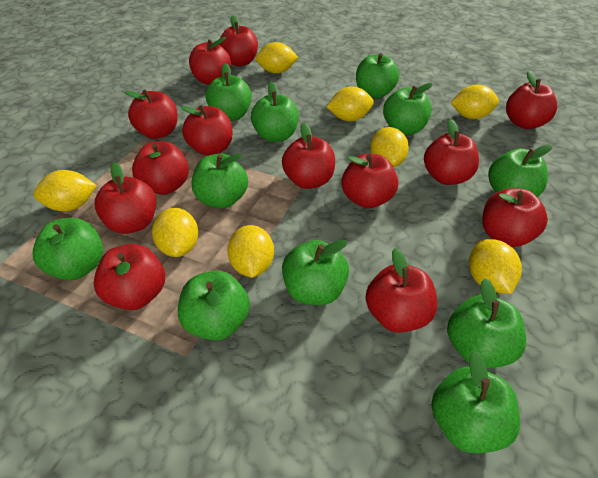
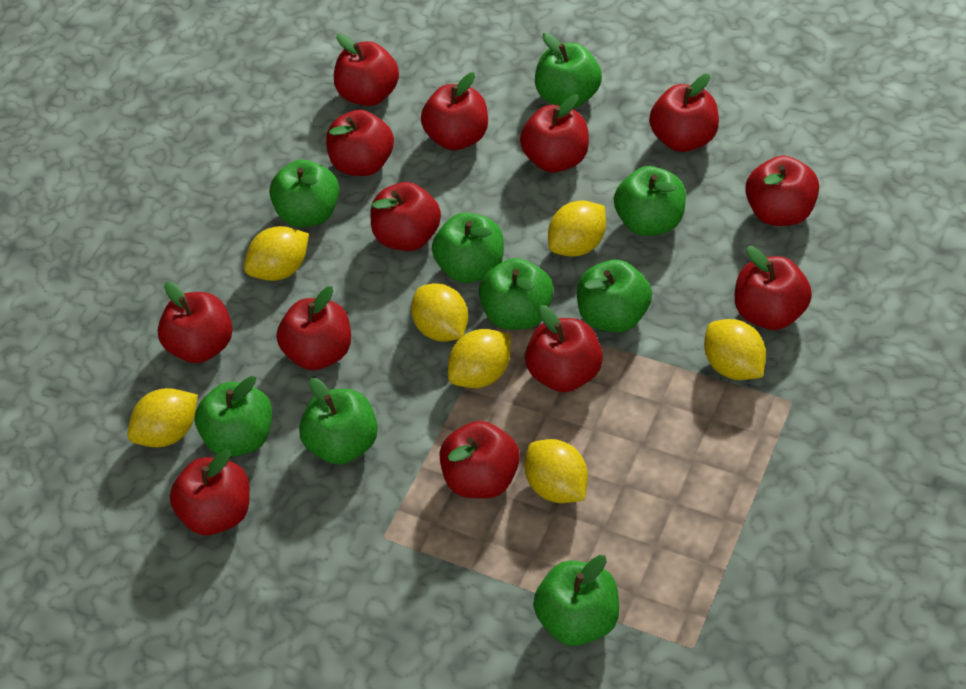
green apple: 11 -> 9
yellow lemon: 8 -> 7

